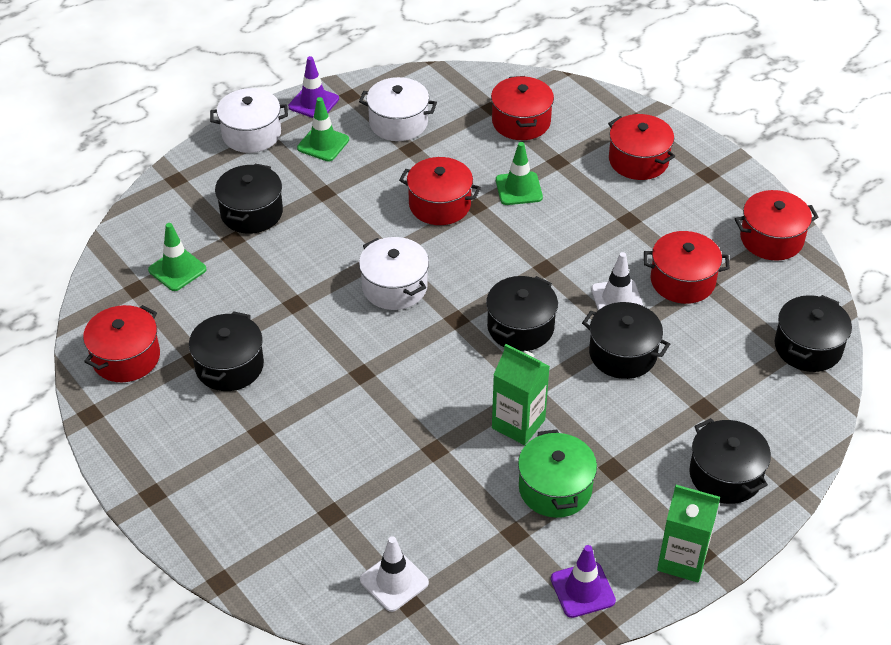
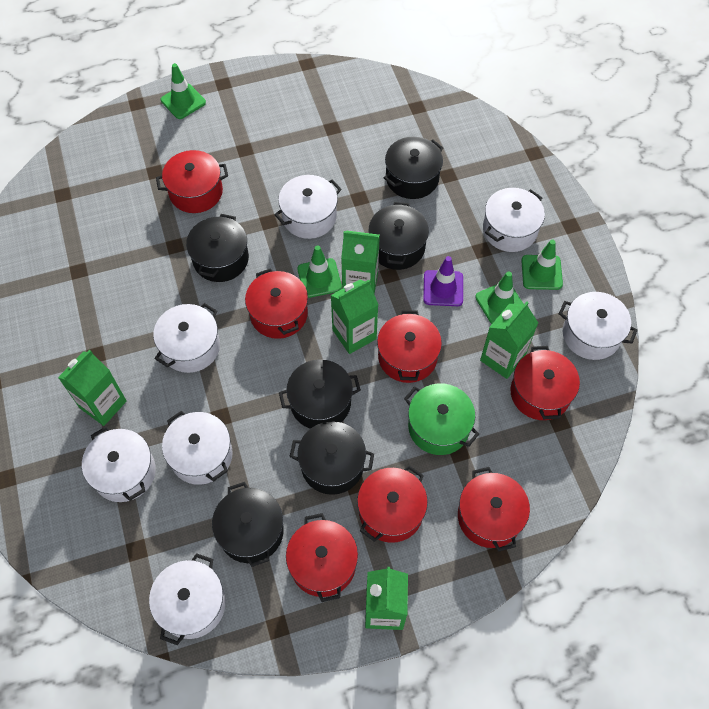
green carton: 2 -> 5
green traffic cone: 3 -> 4
purple traffic cone: 2 -> 1
red pot: 6 -> 7
white pot: 3 -> 7
white traffic cone: 2 -> 0

